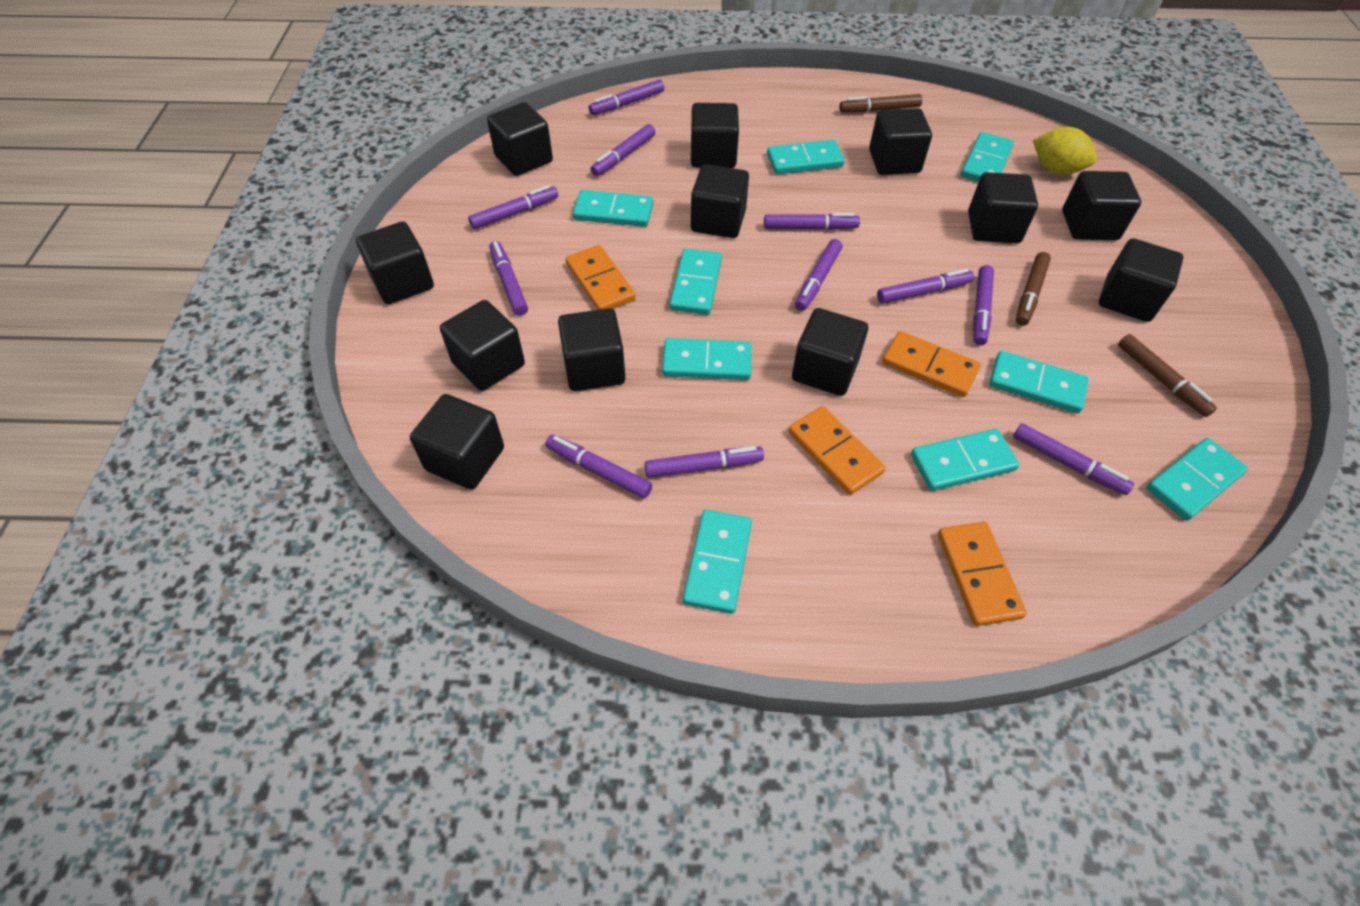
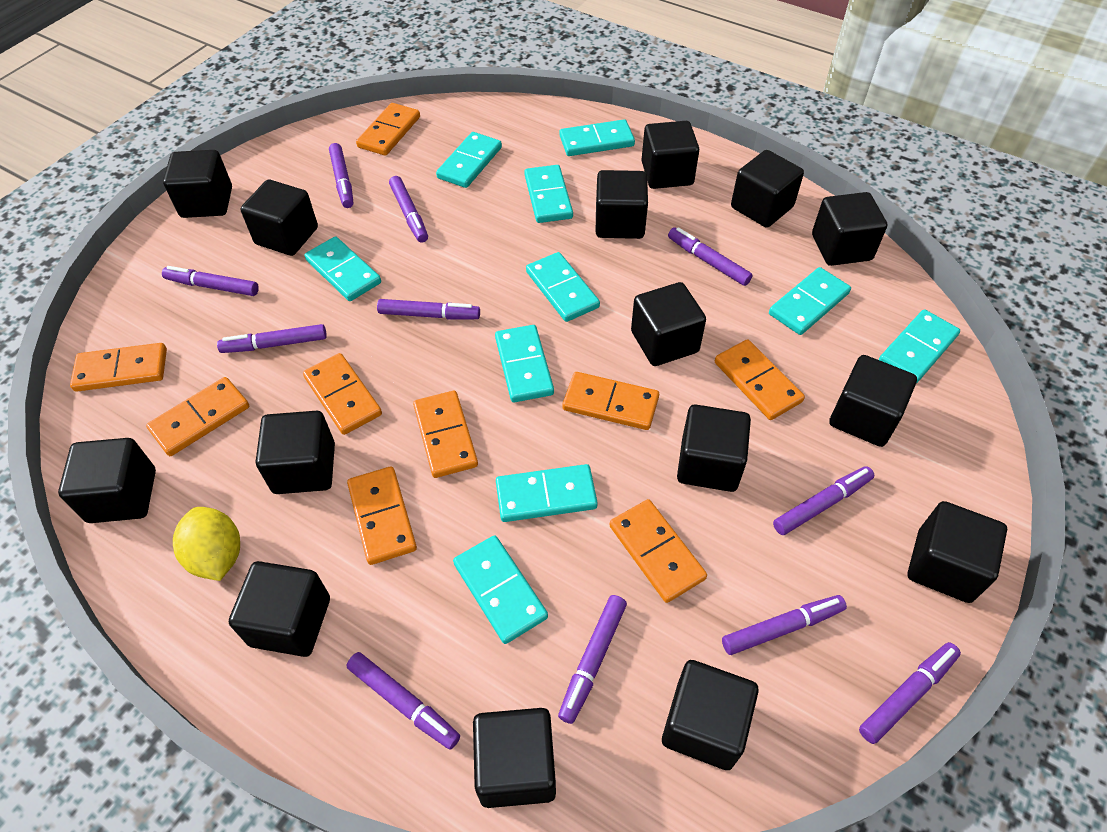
black cube: 12 -> 15
brown marker: 3 -> 0
orange domino: 4 -> 9
turquoise domino: 9 -> 10

